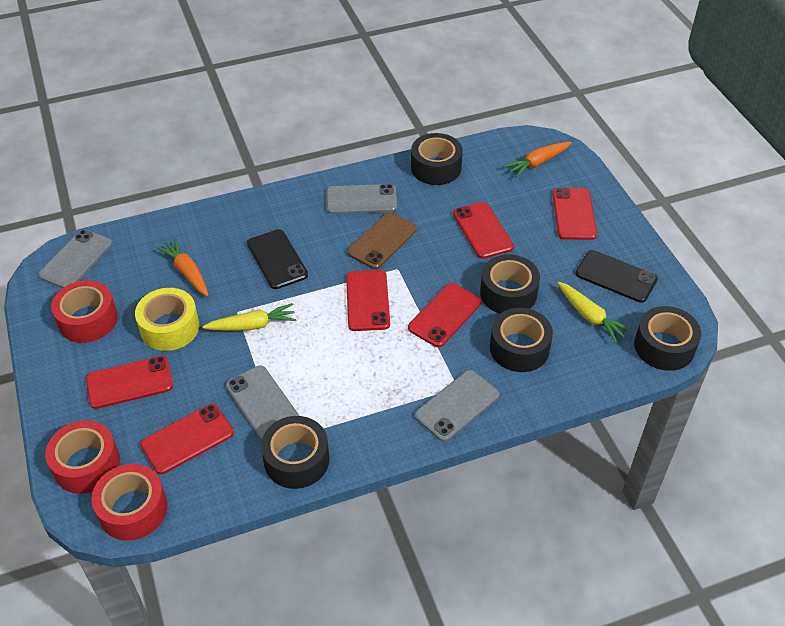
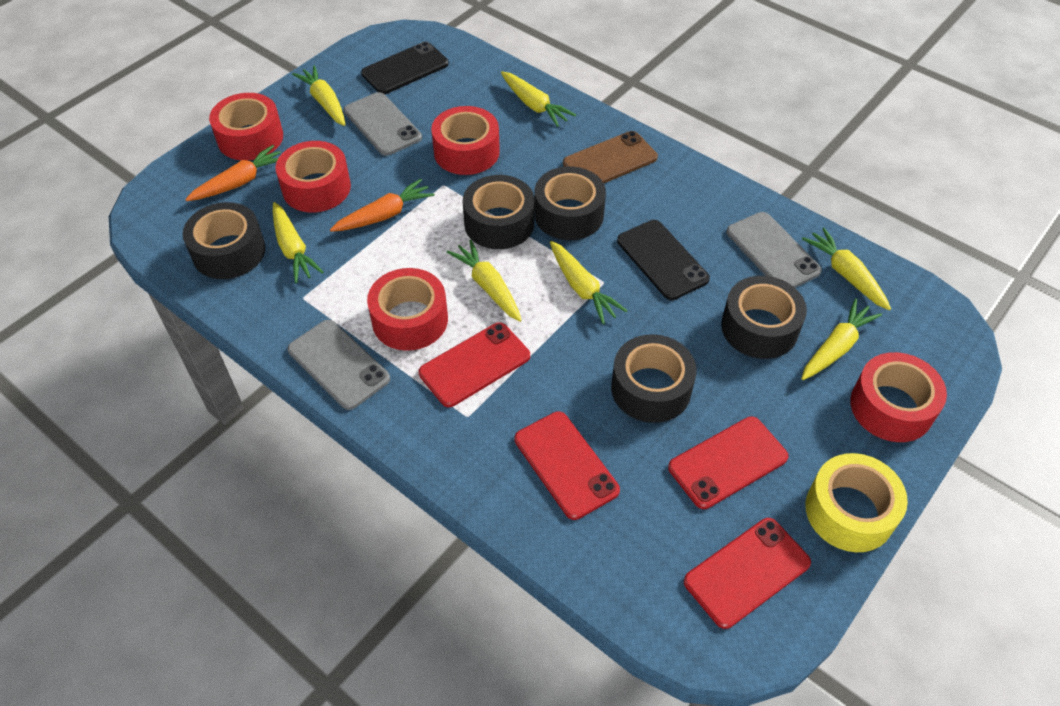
grey phone: 4 -> 3
red phone: 6 -> 4
red tape: 3 -> 5
yellow carrot: 2 -> 7

